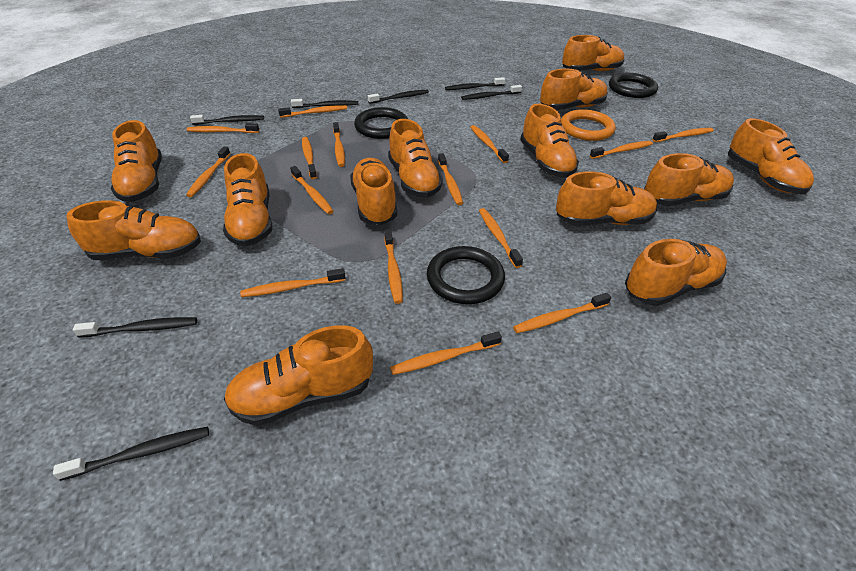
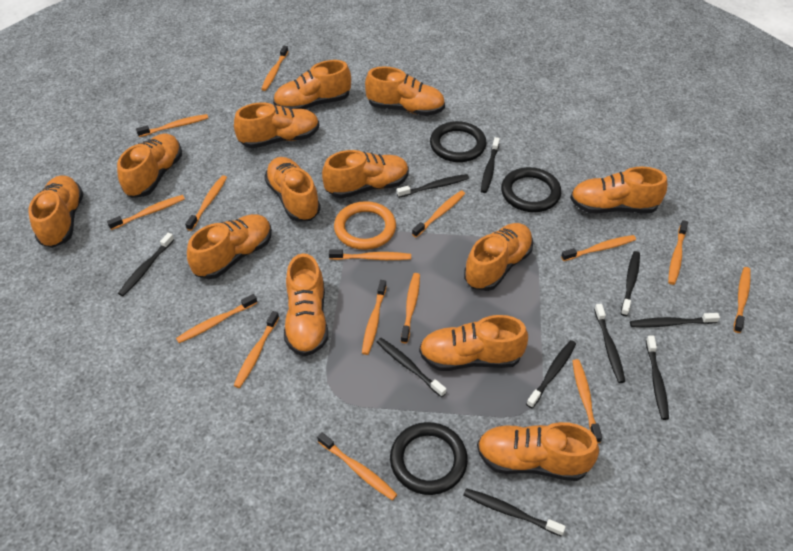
black toothbrush: 7 -> 10

